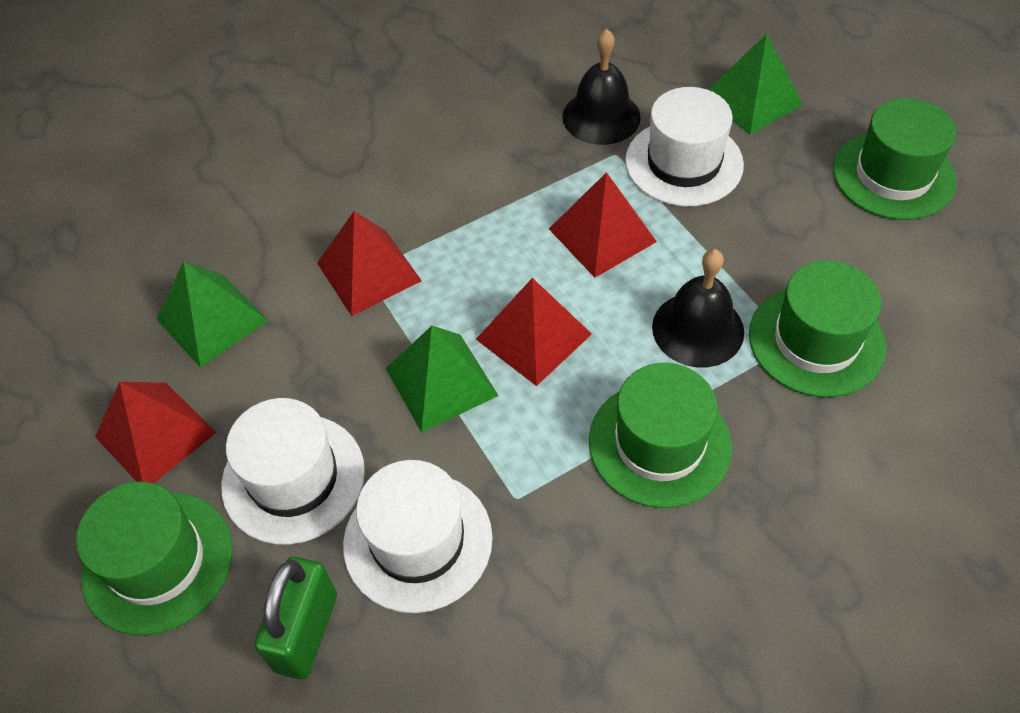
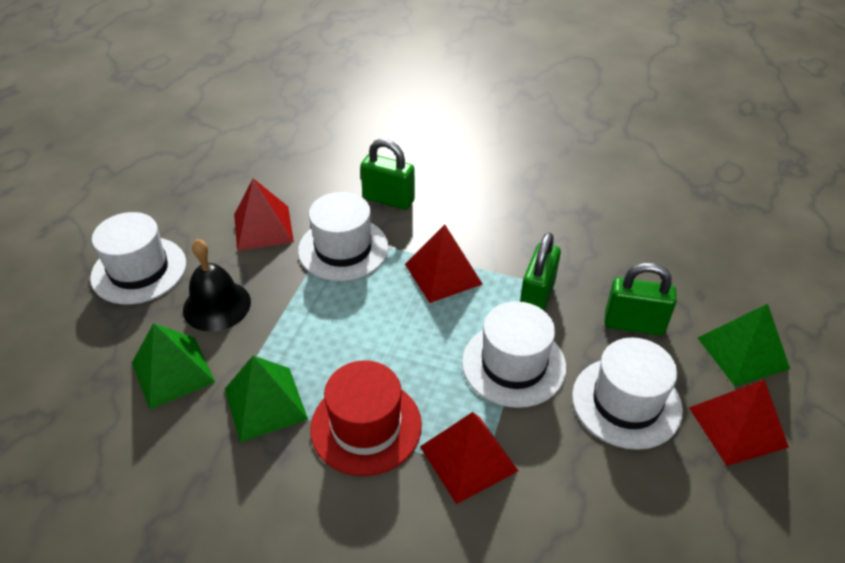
black bell: 2 -> 1
green hat: 4 -> 0
green padlock: 1 -> 3
red hat: 0 -> 1
white hat: 3 -> 4

